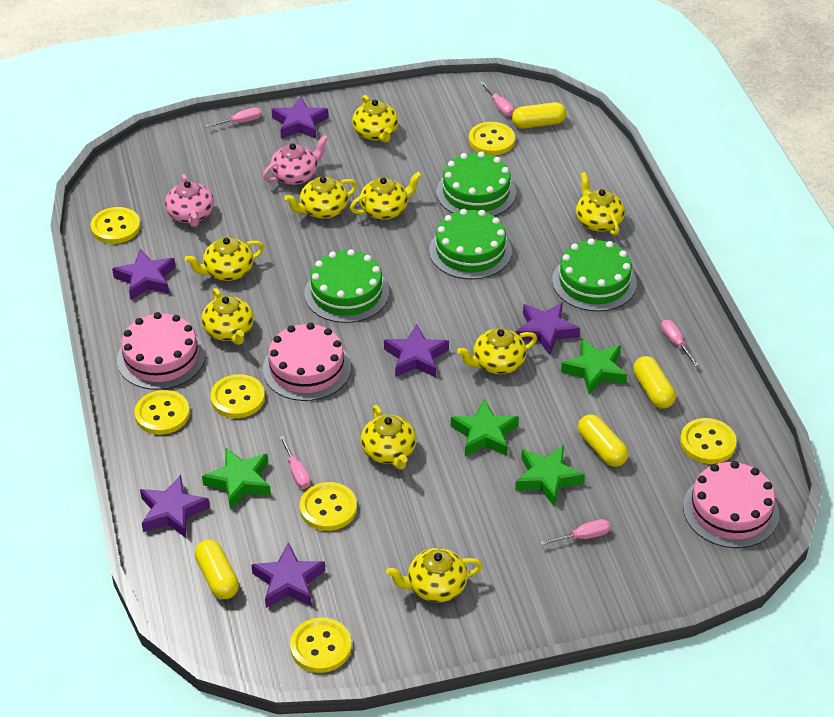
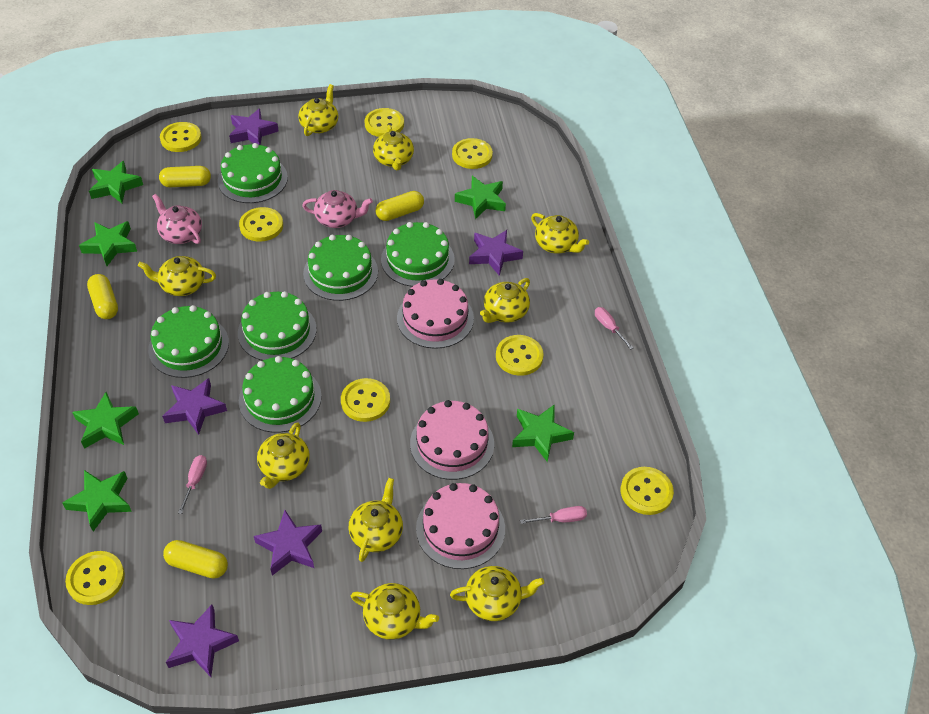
green cake: 4 -> 6
green star: 4 -> 6
pink screwdriver: 5 -> 3
purple star: 6 -> 5
yellow button: 7 -> 8

